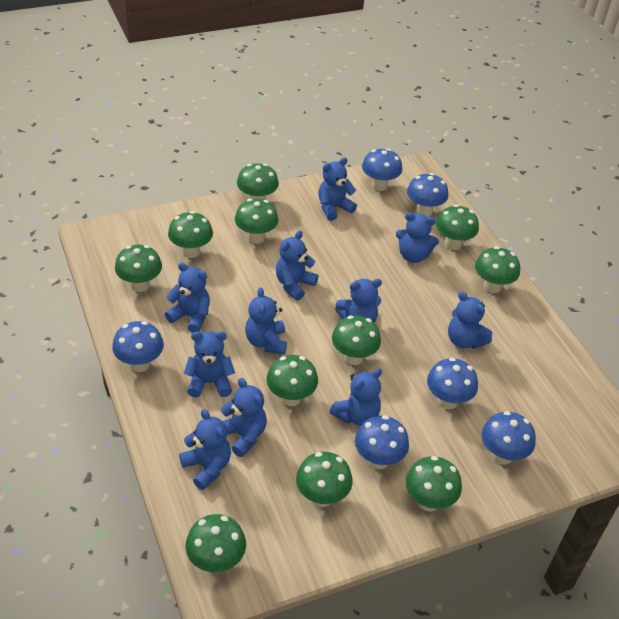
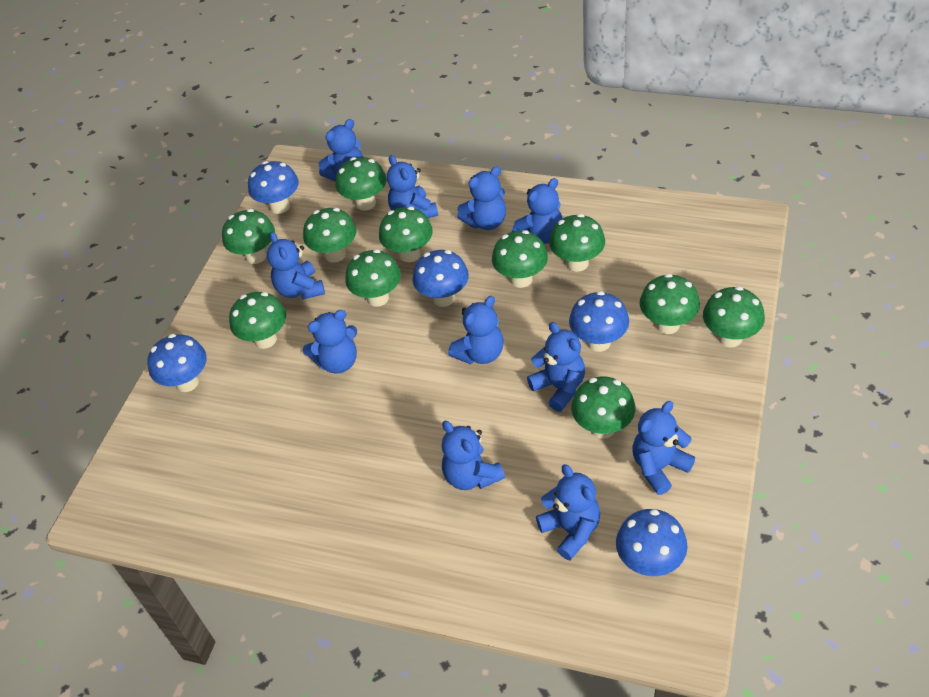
blue mushroom: 6 -> 5

